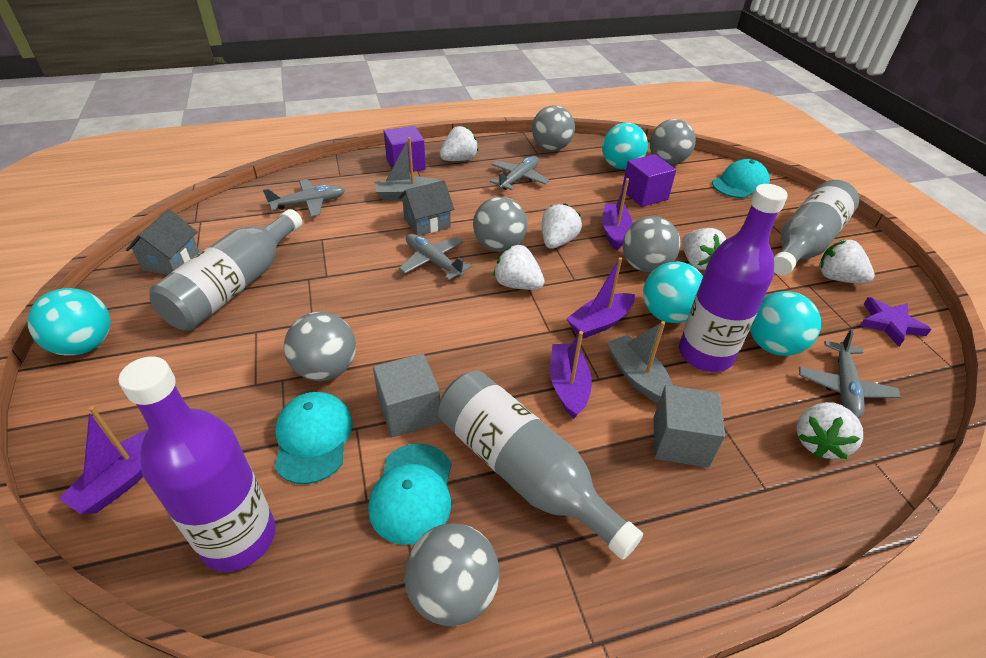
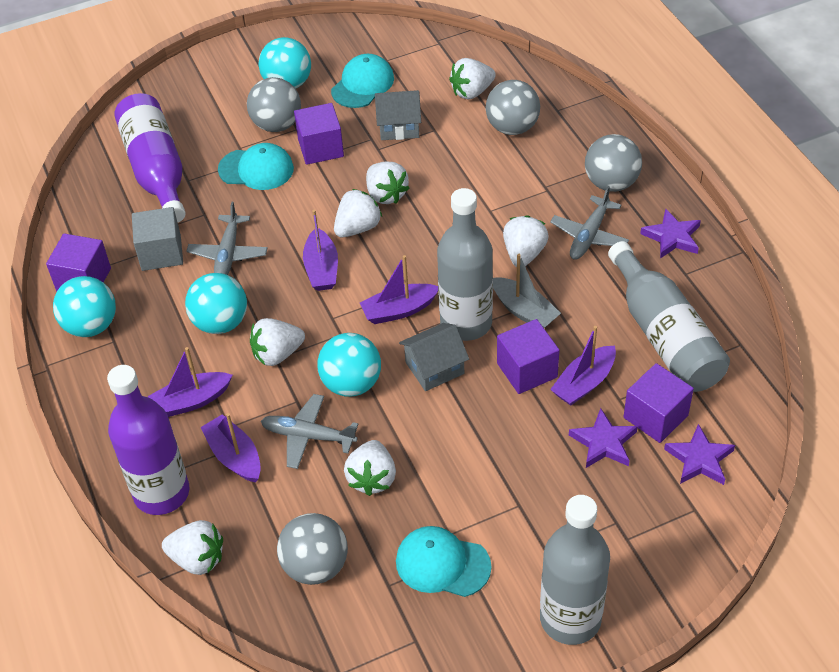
grey ball: 6 -> 4
grey boat: 2 -> 1
grey cube: 2 -> 1
grey plane: 4 -> 3
purple boat: 4 -> 5
purple cube: 2 -> 4
purple star: 1 -> 3
white strawberry: 6 -> 7

